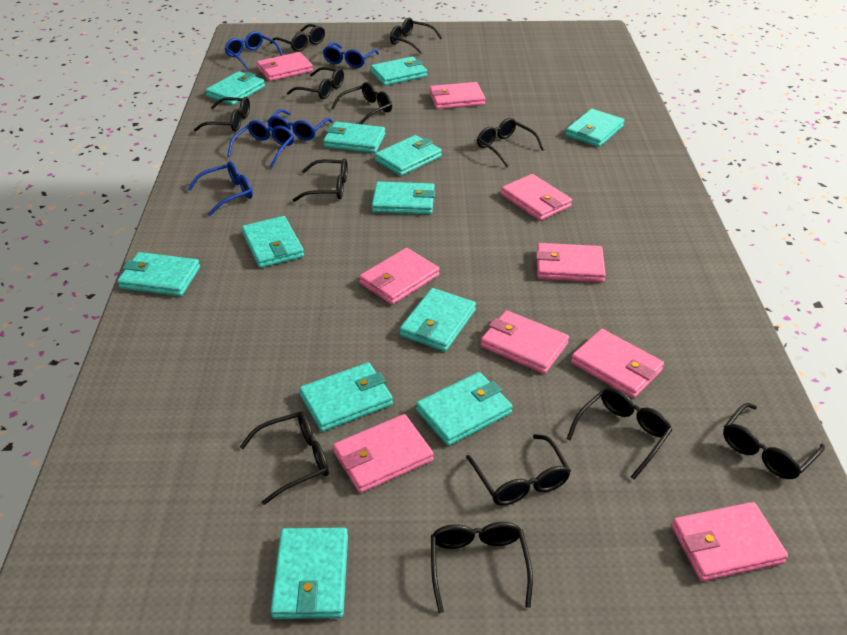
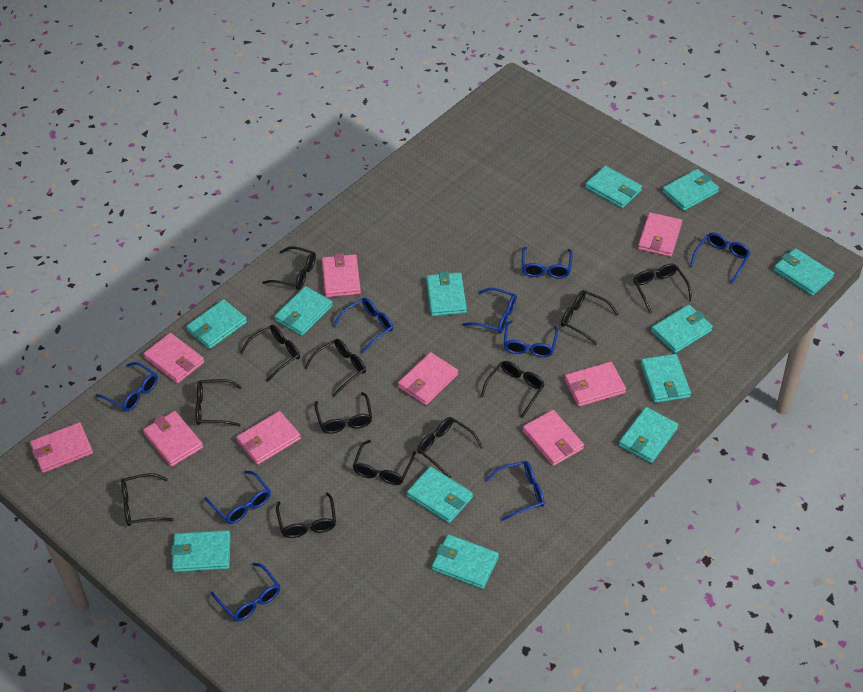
blue glasses: 5 -> 9

